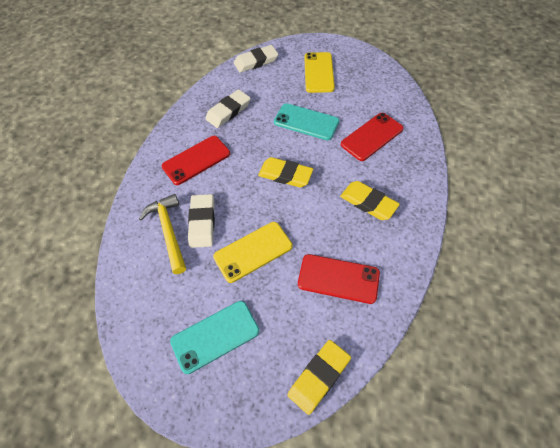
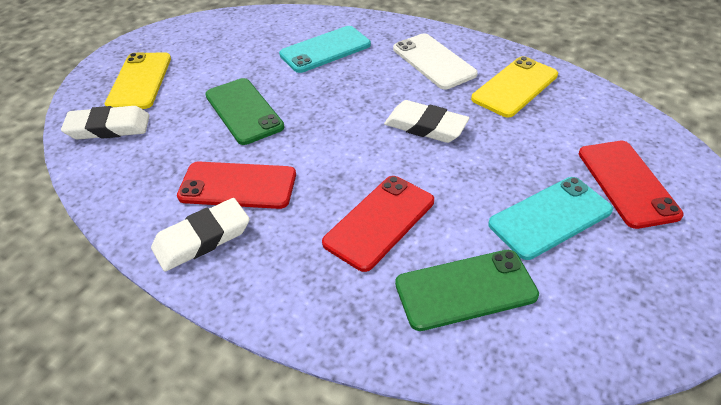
green phone: 0 -> 2
white phone: 0 -> 1
yellow eraser: 3 -> 0
yellow hammer: 1 -> 0

